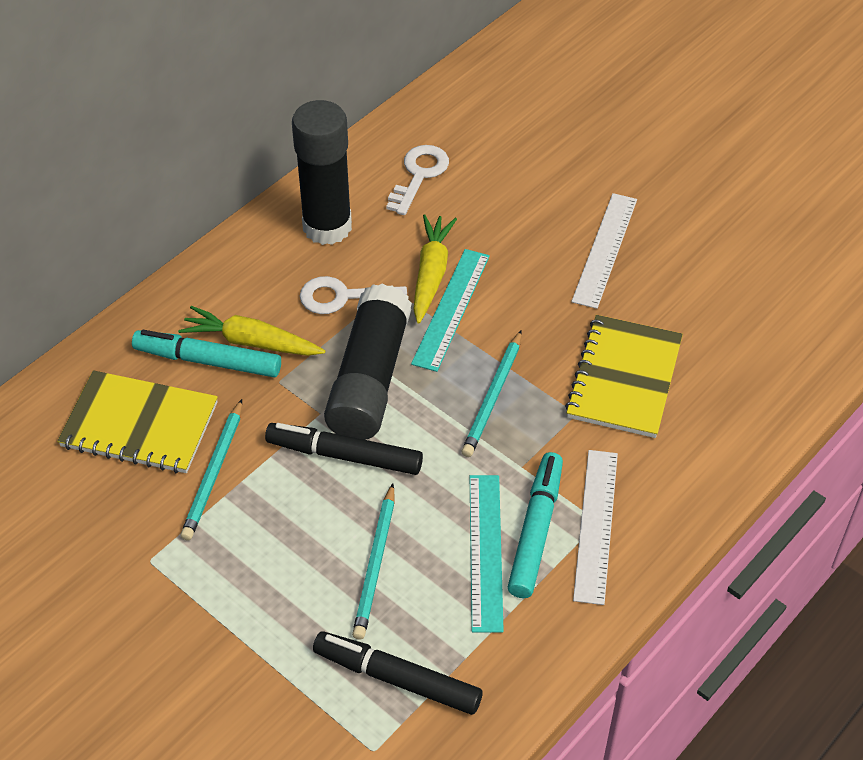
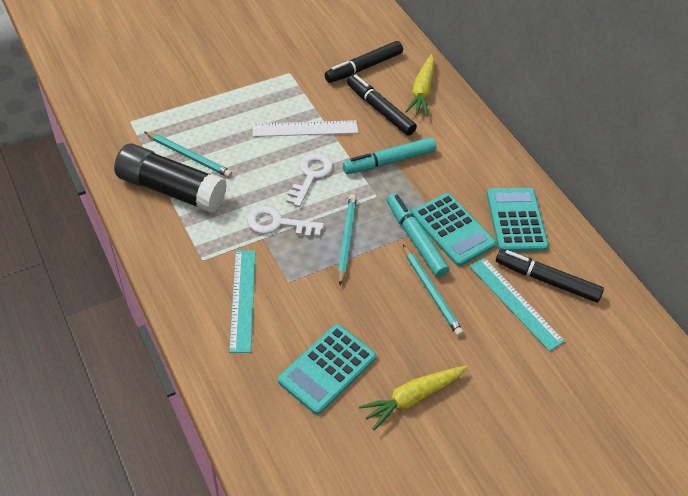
black glue stick: 2 -> 1
black marker: 2 -> 3
turquoise calculator: 0 -> 3
white ruler: 2 -> 1
yellow notebook: 2 -> 0

